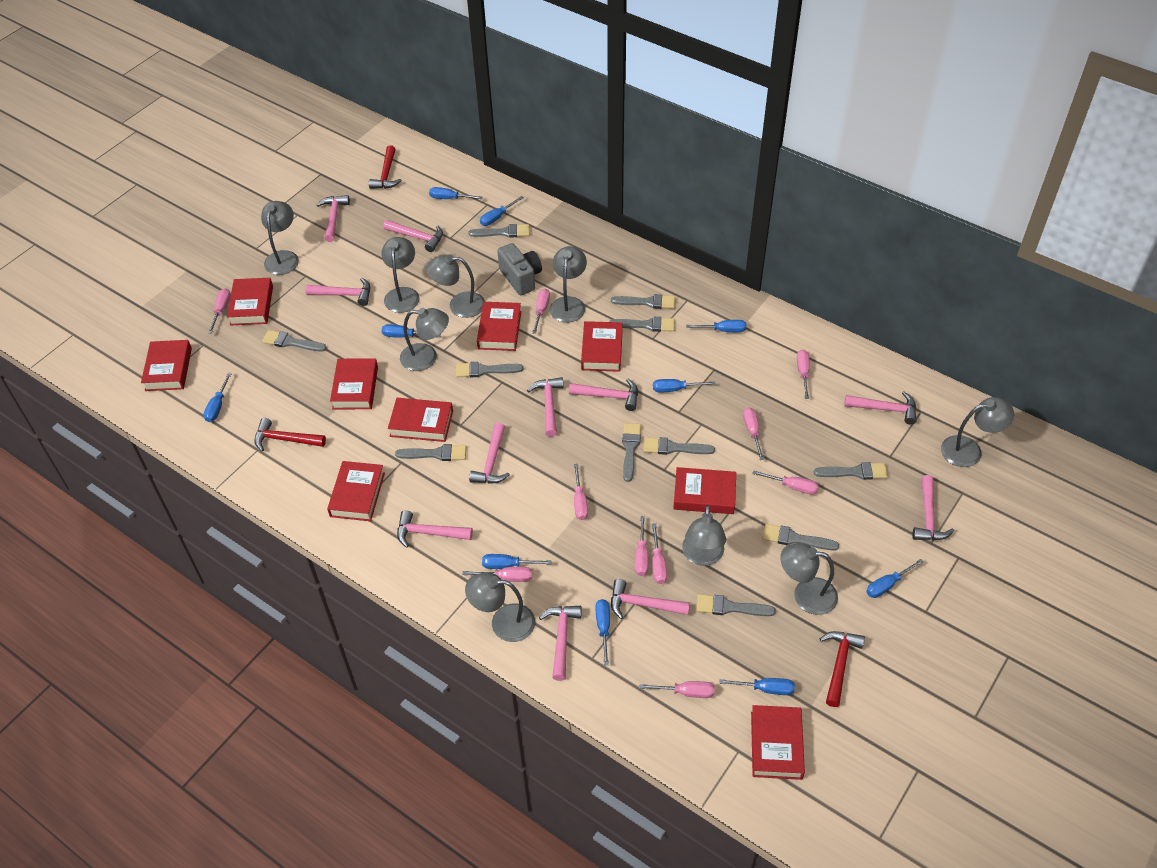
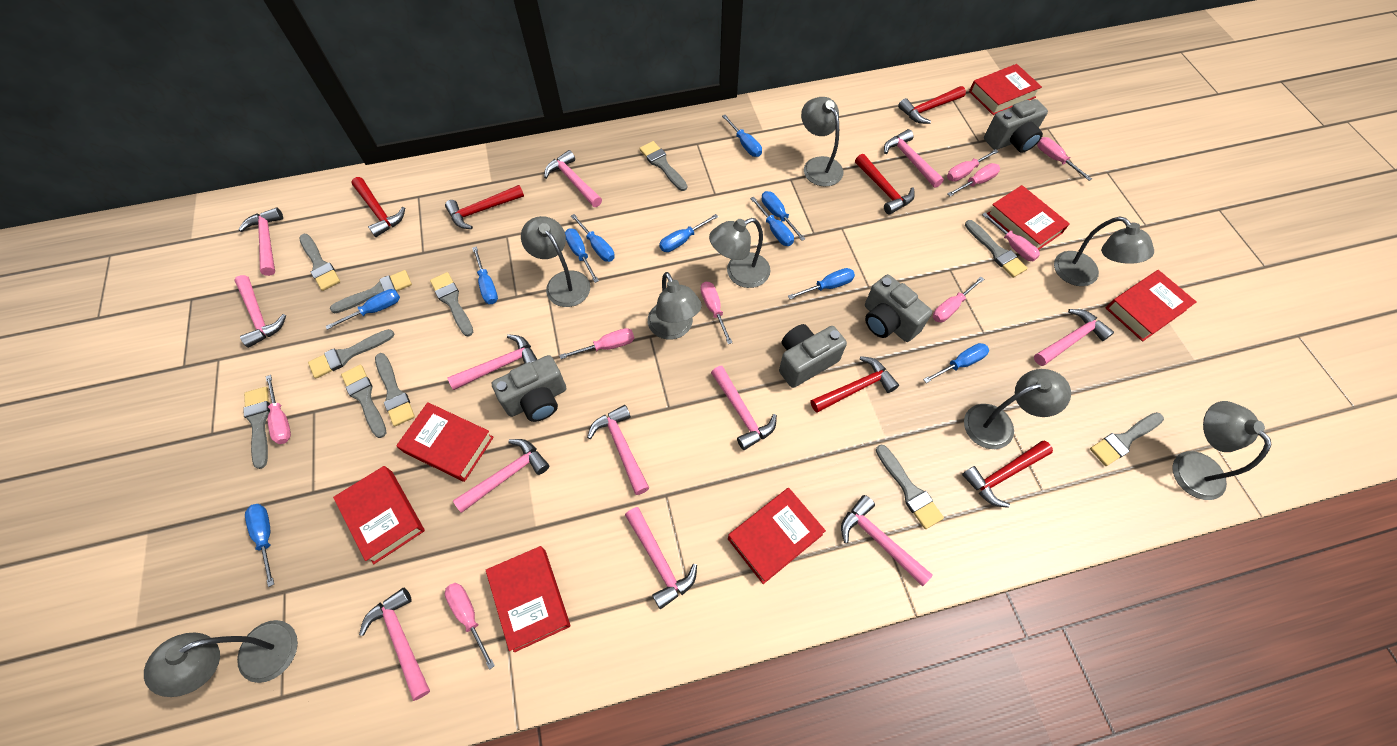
blue screwdriver: 10 -> 11
grey camera: 1 -> 4
grey lamp: 9 -> 8
pink hammer: 11 -> 12
pink screwdriver: 10 -> 9
red book: 9 -> 7
red hammer: 3 -> 6

